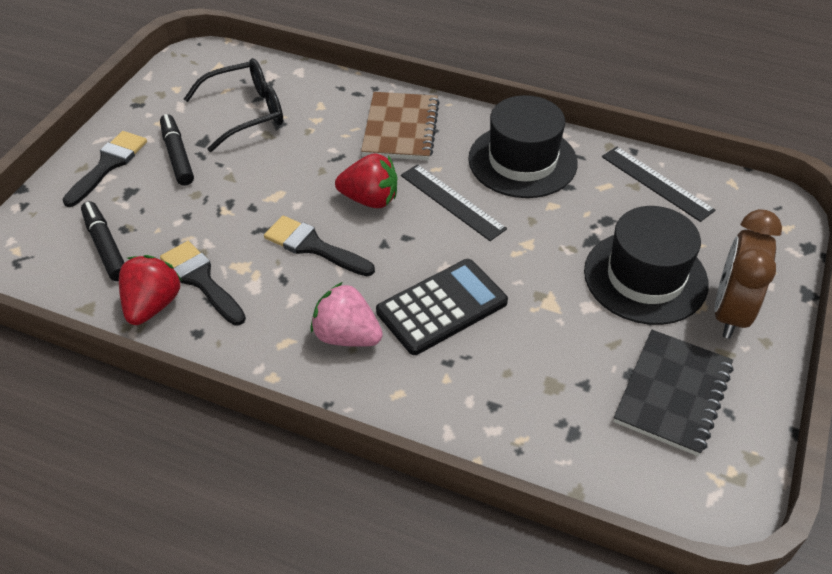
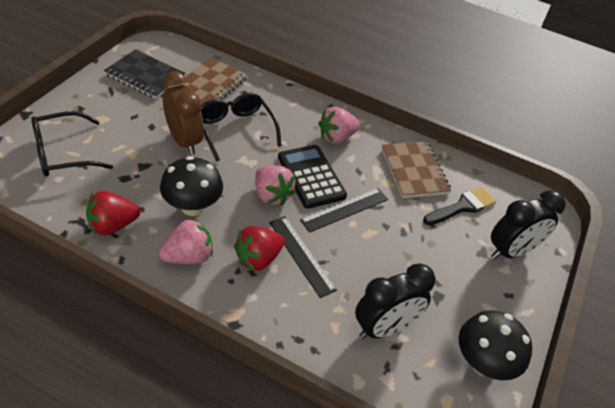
black brush: 3 -> 1
black clock: 0 -> 2
black glasses: 1 -> 2
black hat: 2 -> 0
black marker: 2 -> 0
black mushroom: 0 -> 2
brown notebook: 1 -> 2
pink strawberry: 1 -> 3

